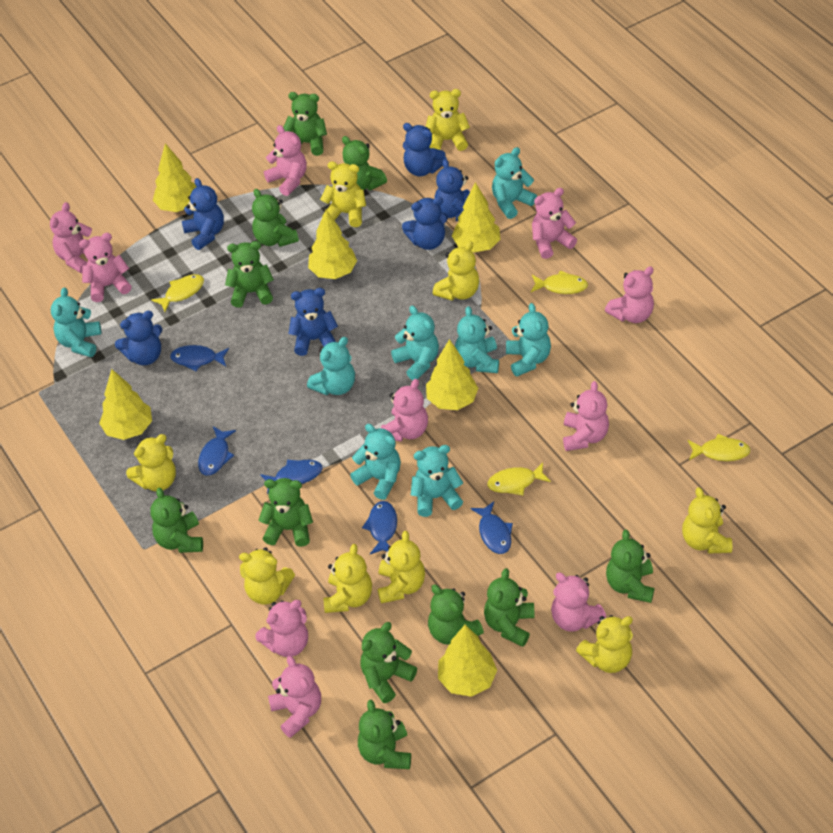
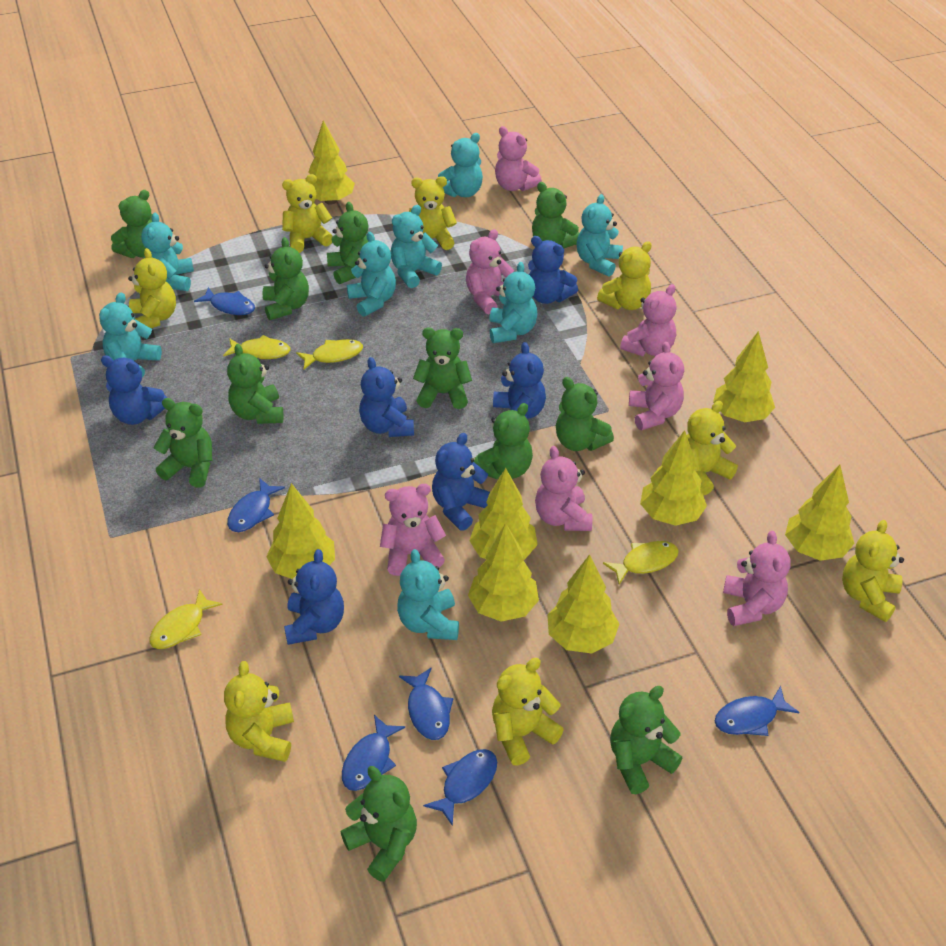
blue fish: 5 -> 6
pink teddy bear: 10 -> 7
yellow teddy bear: 9 -> 8
yellow tree: 6 -> 8

